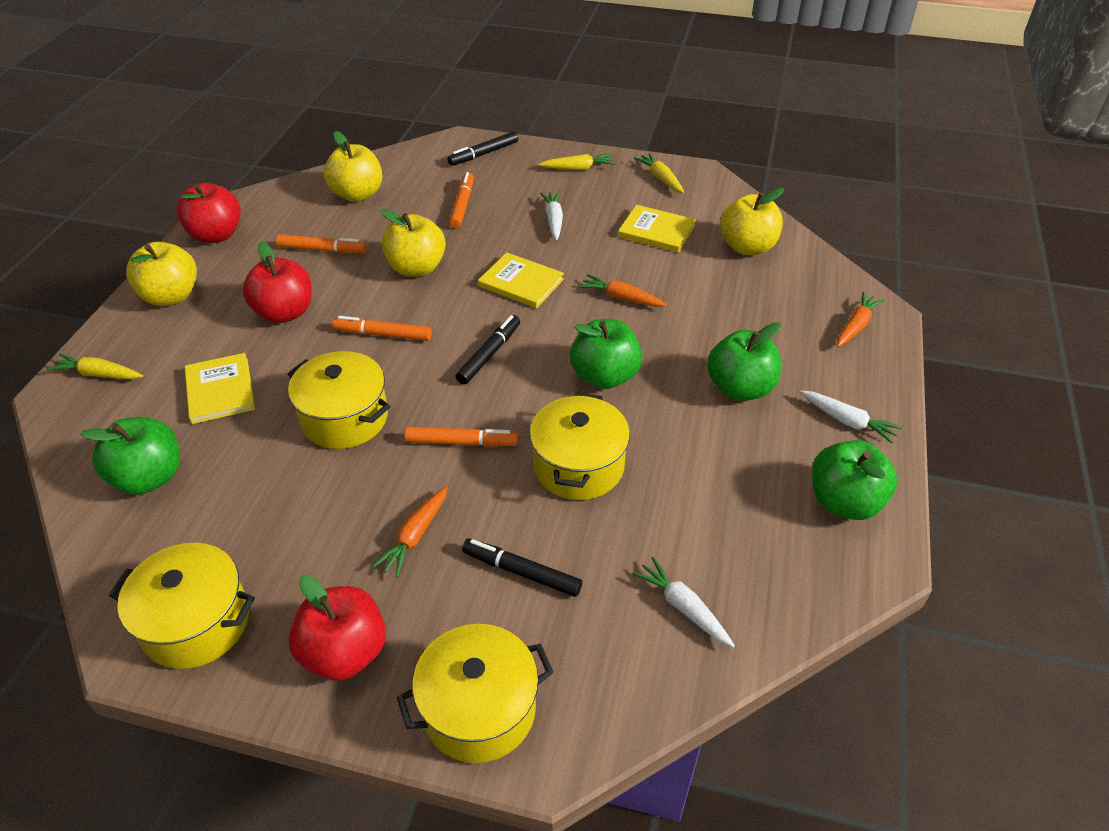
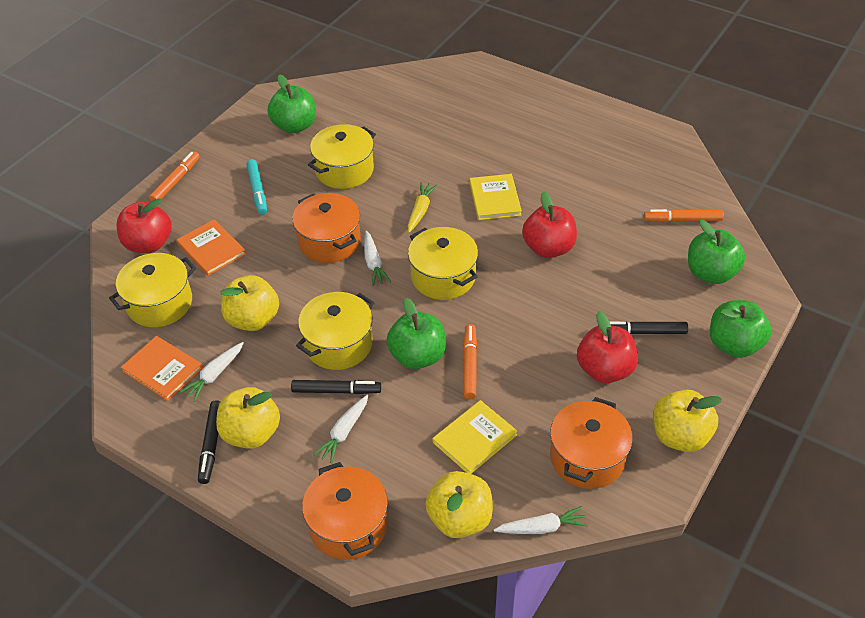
orange book: 0 -> 2
orange carrot: 3 -> 0
orange marker: 4 -> 3
orange pot: 0 -> 3
turquoise marker: 0 -> 1
white carrot: 3 -> 4
yellow book: 3 -> 2
yellow carrot: 3 -> 1

